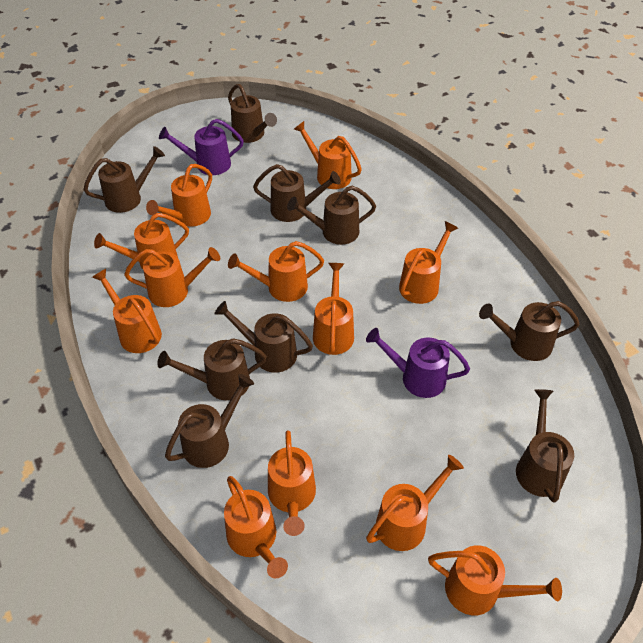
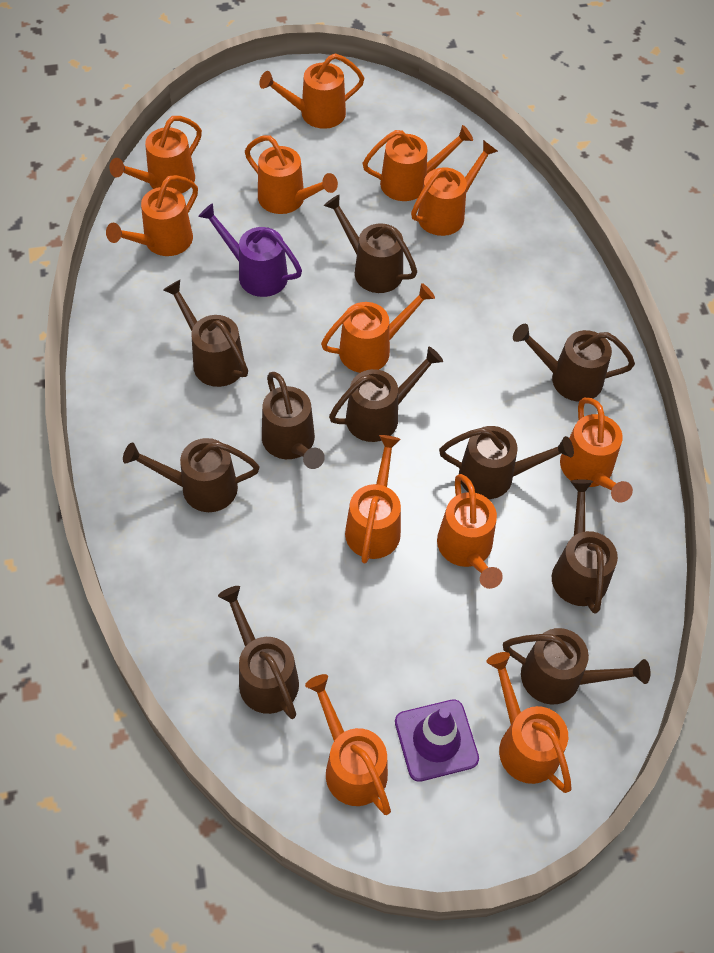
brown watering can: 9 -> 10
purple traffic cone: 0 -> 1
purple watering can: 2 -> 1

